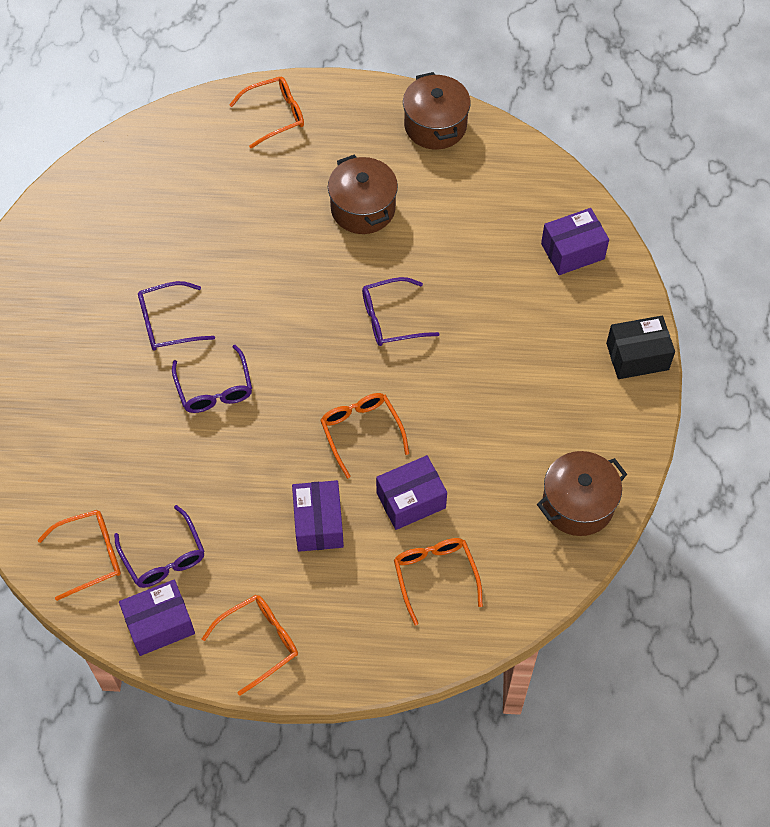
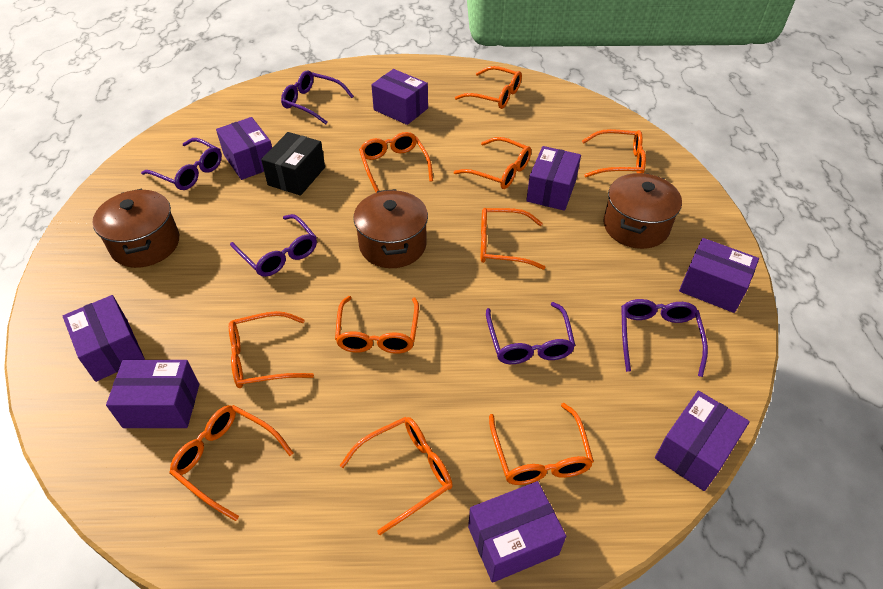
orange glasses: 5 -> 10
purple box: 4 -> 8
purple glasses: 4 -> 5

